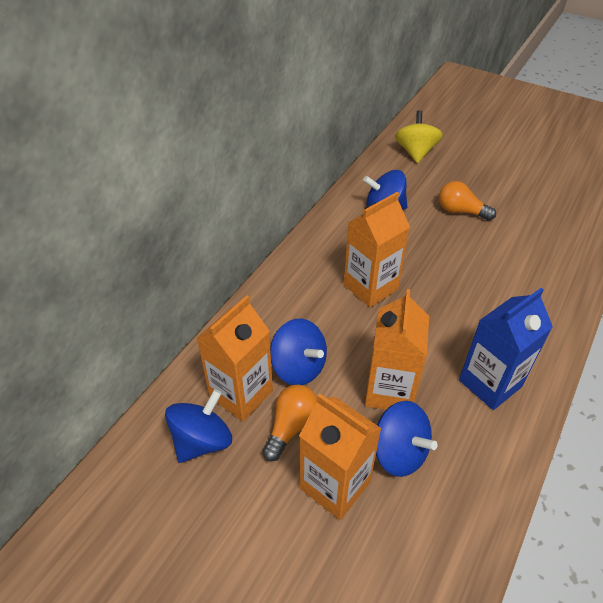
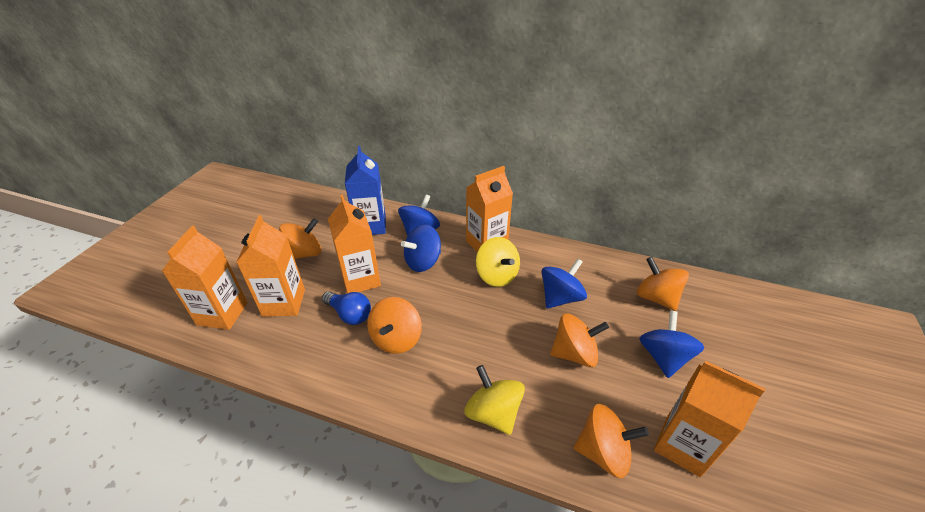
blue light bulb: 0 -> 1
orange carton: 4 -> 5
orange light bulb: 2 -> 0
orange spinning top: 0 -> 5
yellow spinning top: 1 -> 2

